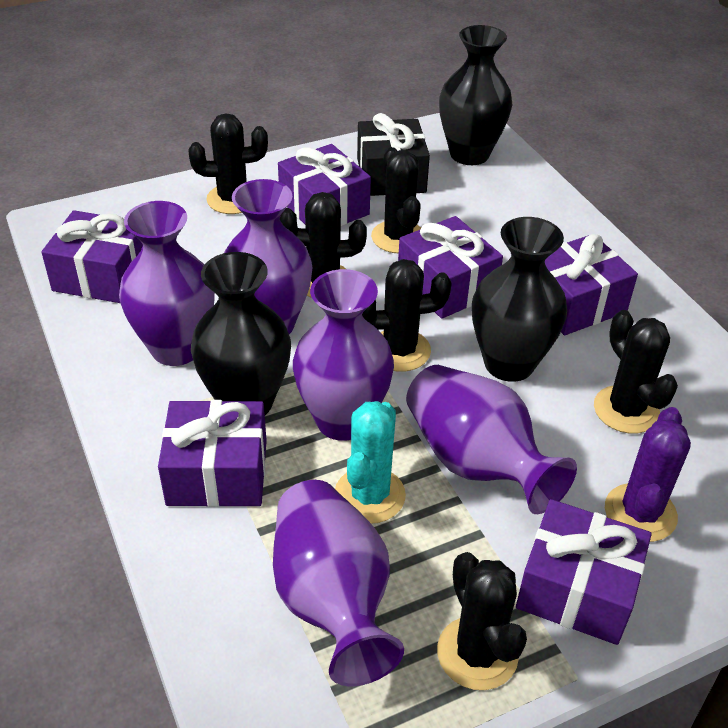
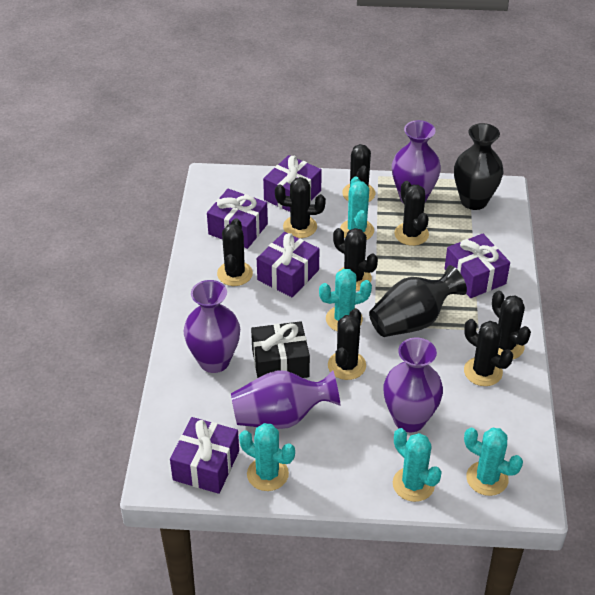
black cactus: 6 -> 8
black vase: 3 -> 2
purple cactus: 1 -> 0
purple gift: 6 -> 5
purple vase: 5 -> 4
turquoise cactus: 1 -> 5

